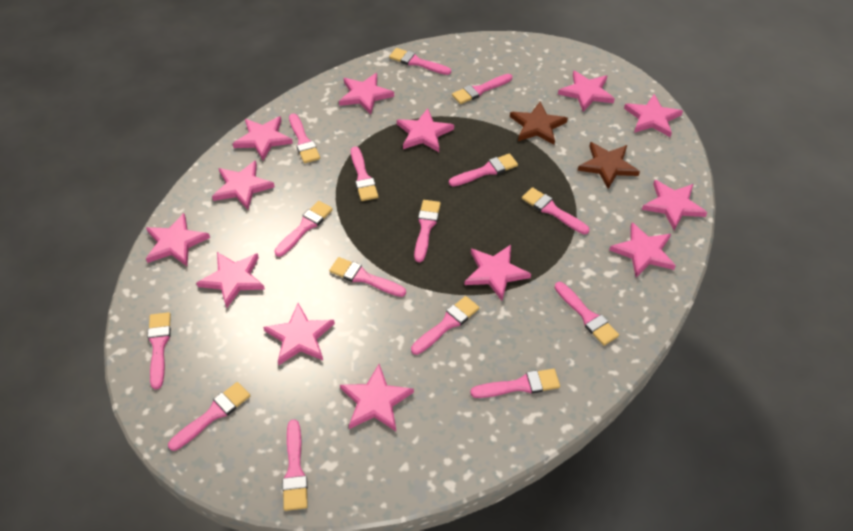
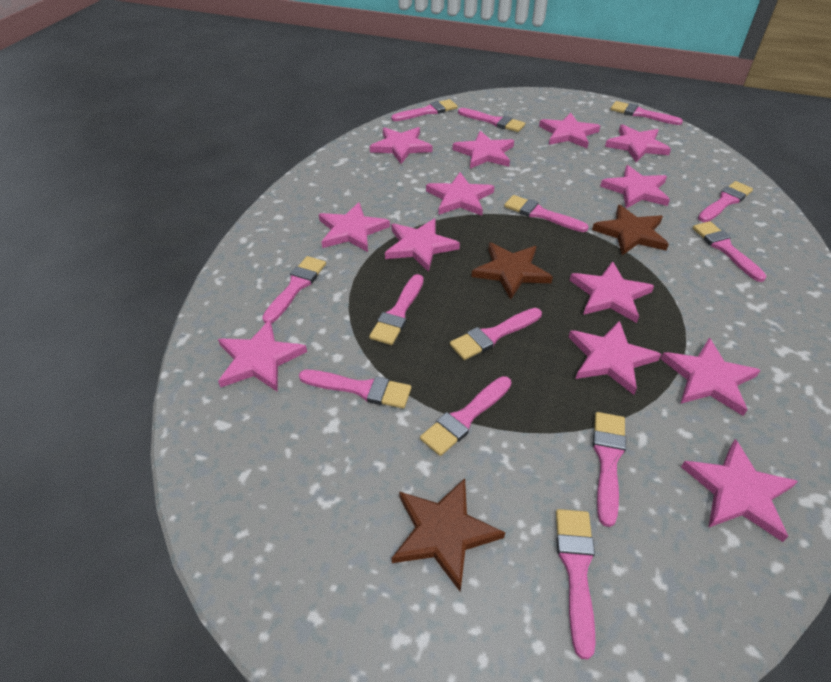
brown star: 2 -> 3
pink brush: 15 -> 13

